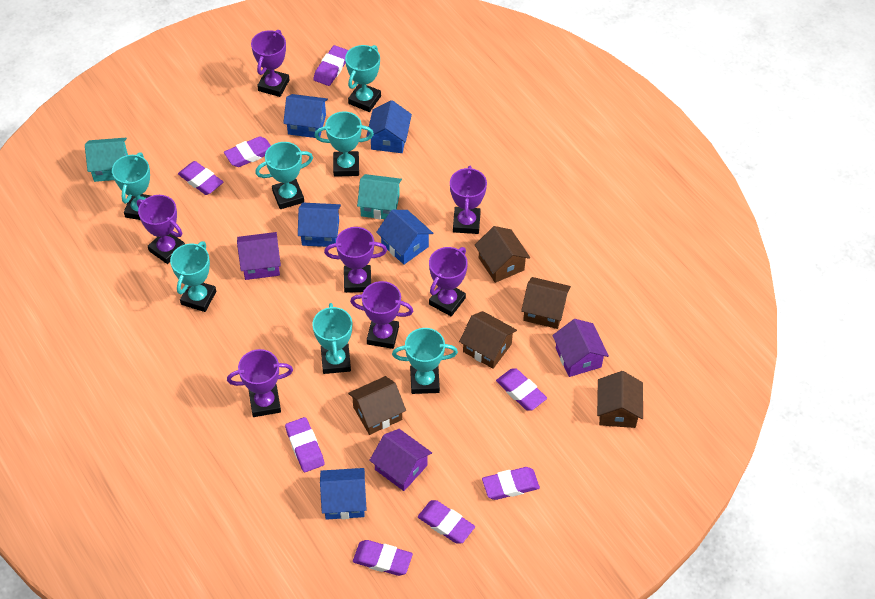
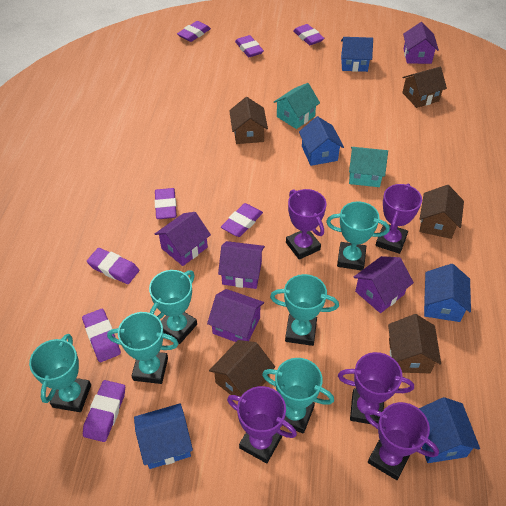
purple house: 3 -> 5
purple trophy: 7 -> 5
turquoise trophy: 7 -> 6

